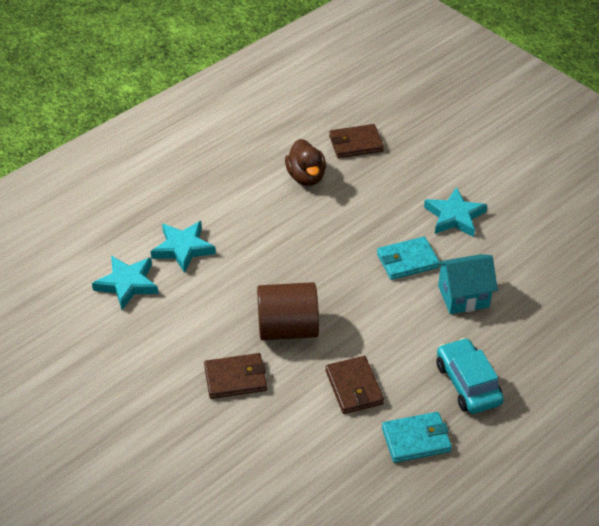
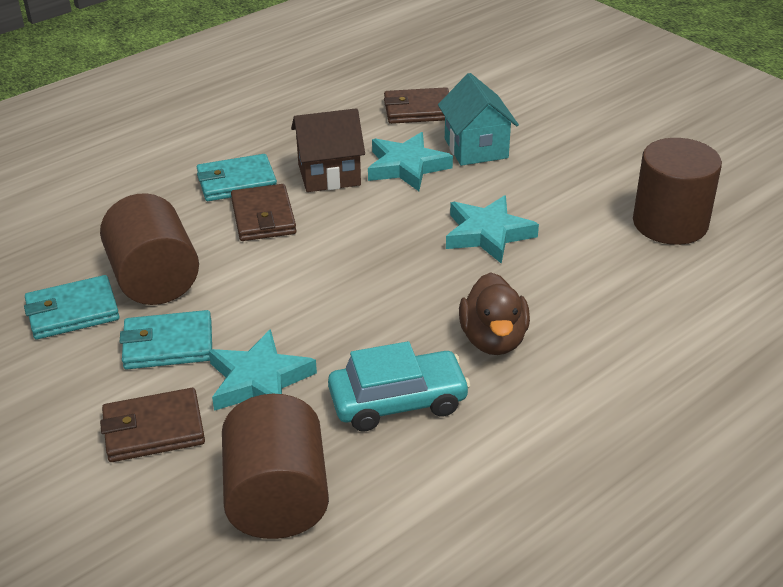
brown cylinder: 1 -> 3
brown house: 0 -> 1
turquoise wallet: 2 -> 3

